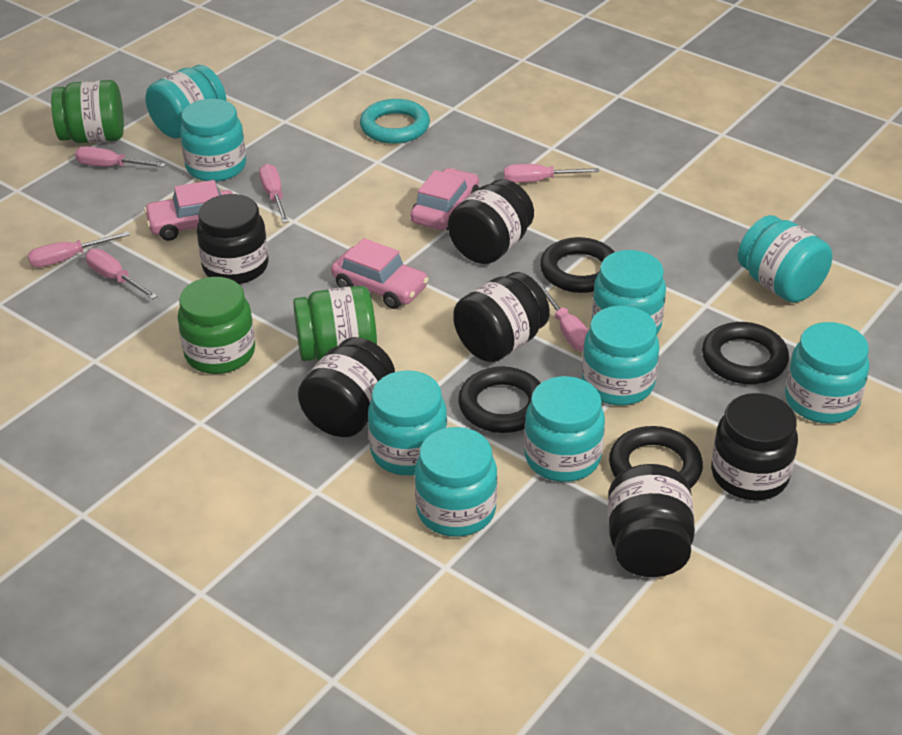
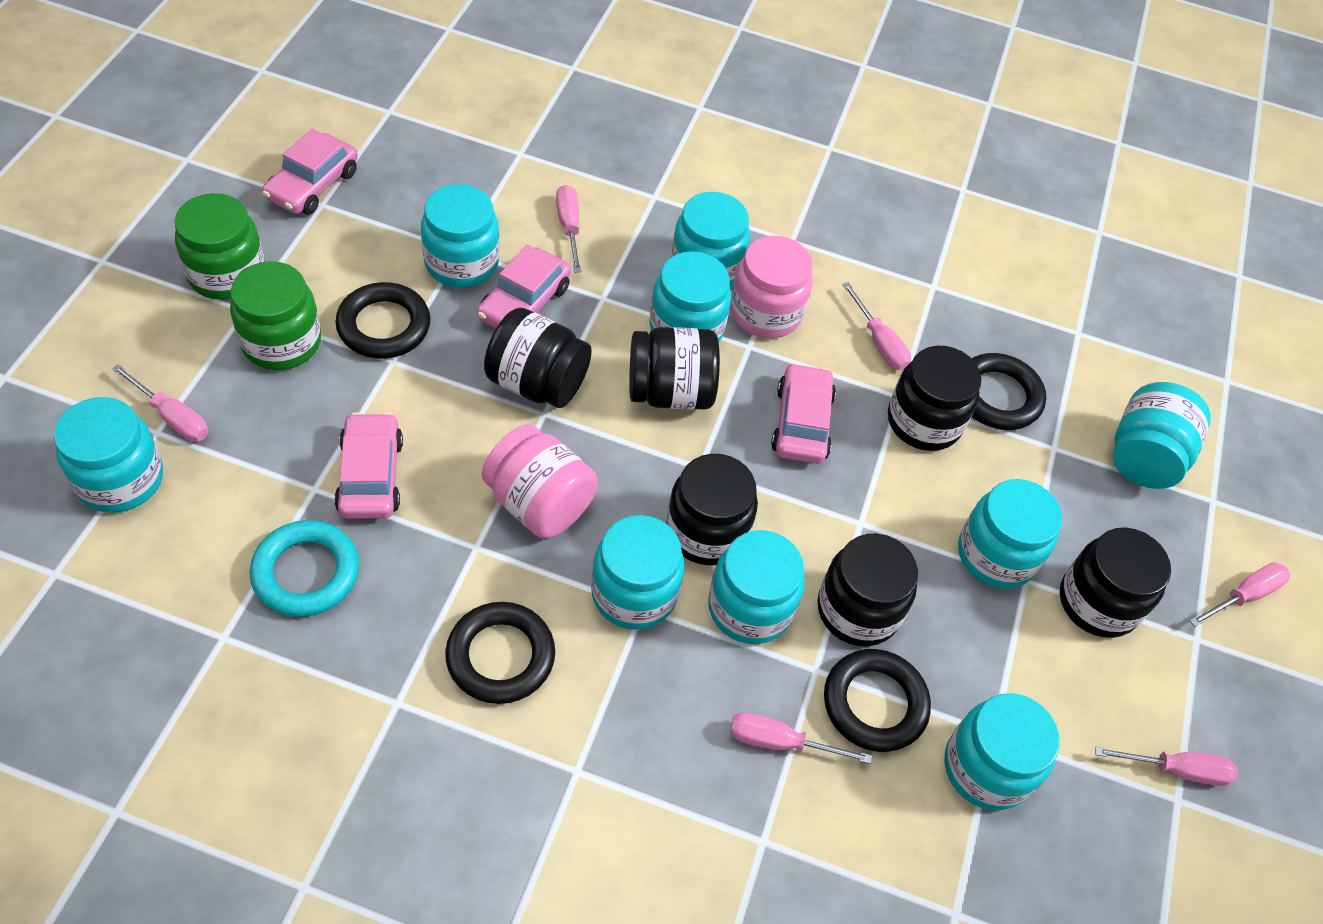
green jar: 3 -> 2
pink car: 3 -> 4
pink jar: 0 -> 2

